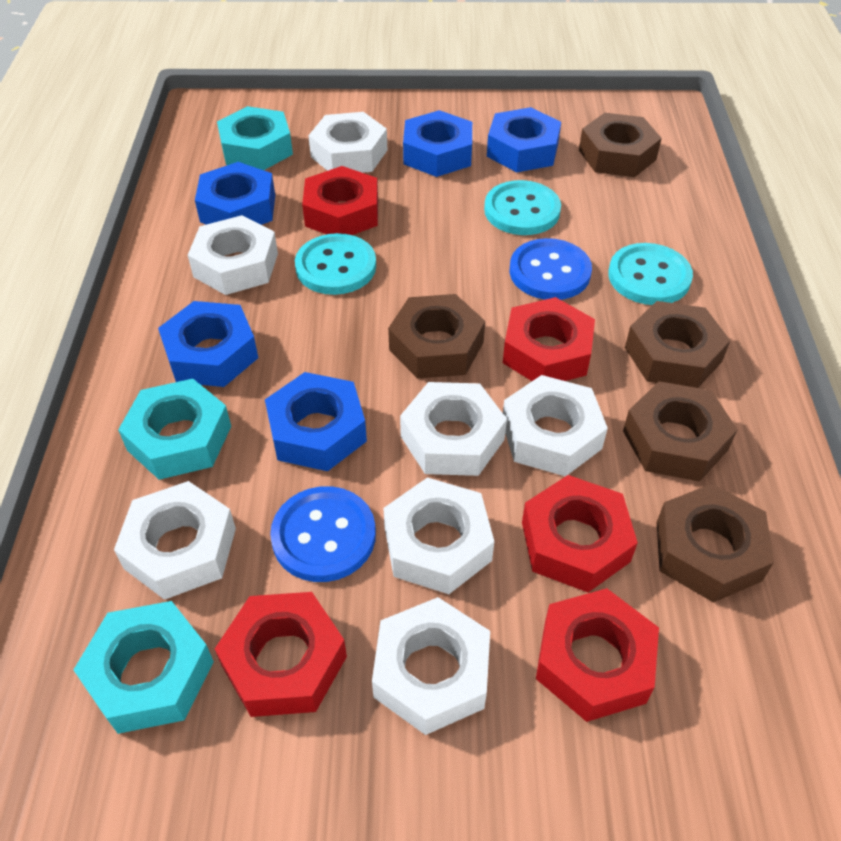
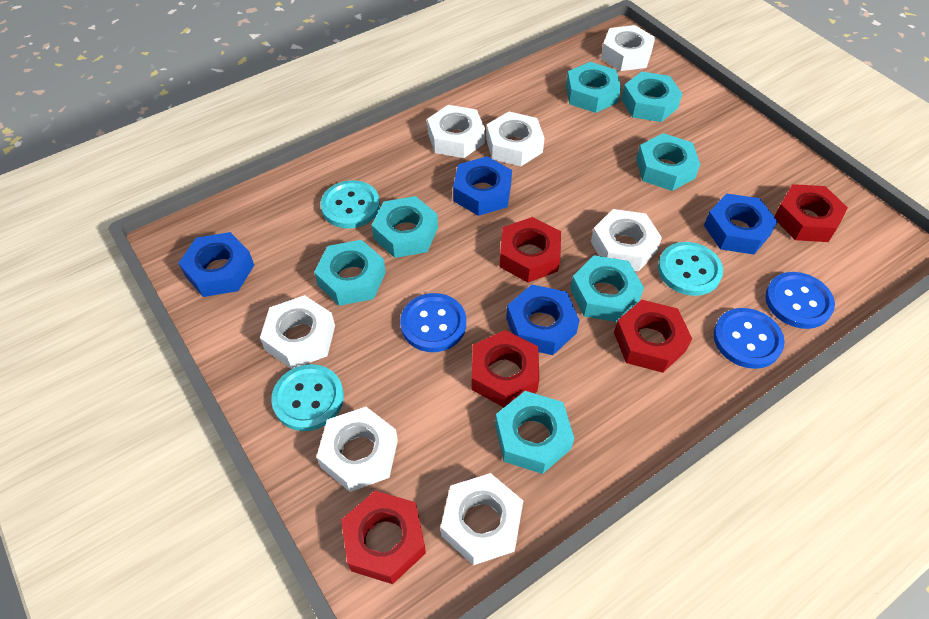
blue button: 2 -> 3
blue nut: 5 -> 4
brown nut: 5 -> 0
turquoise nut: 3 -> 7

